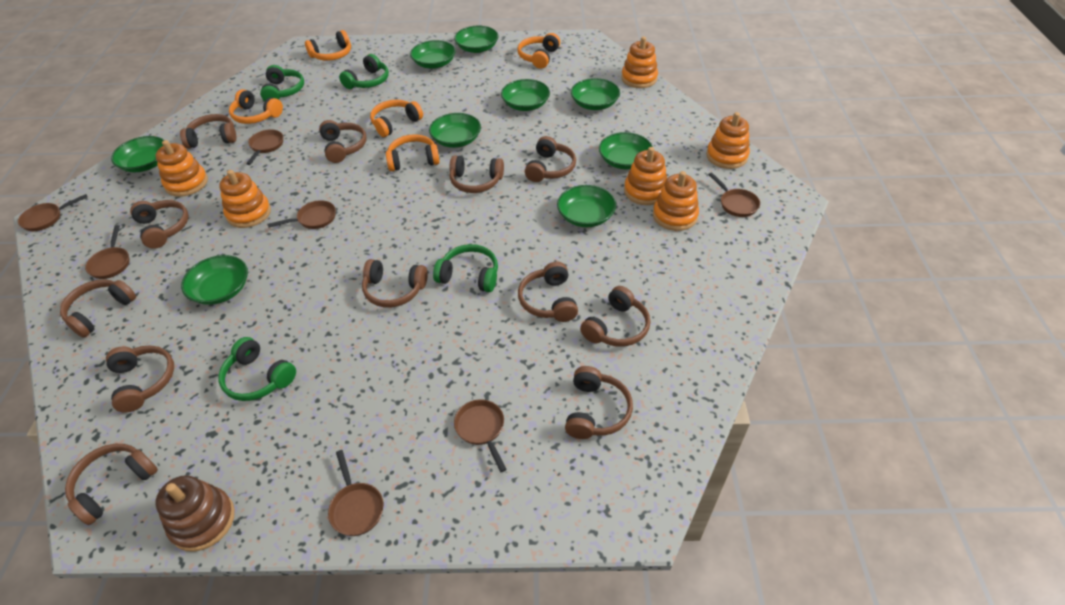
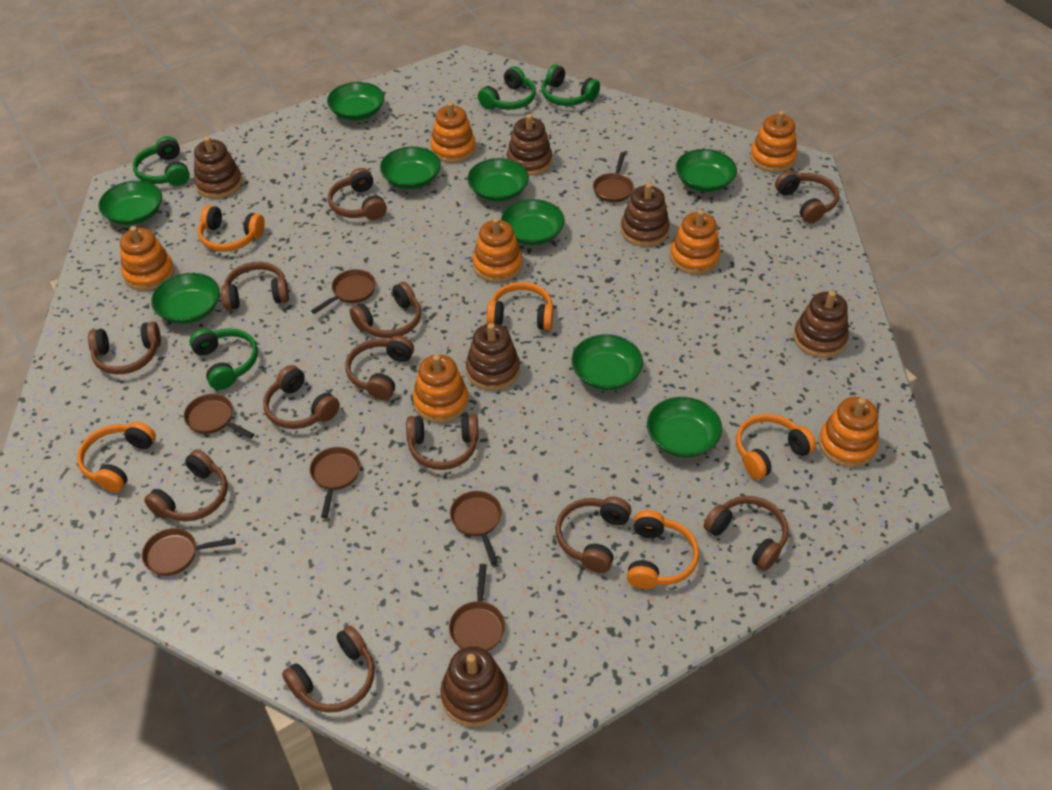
brown stacking toy: 1 -> 6
orange stacking toy: 6 -> 7

